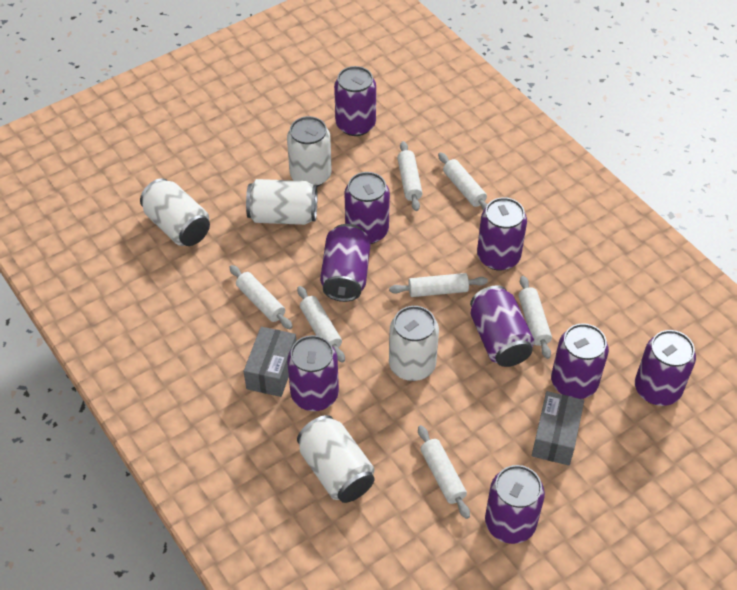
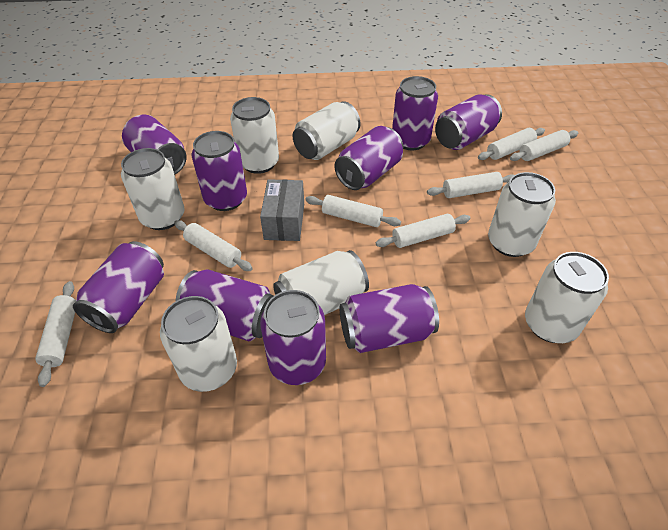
grey box: 2 -> 1
white can: 5 -> 7

